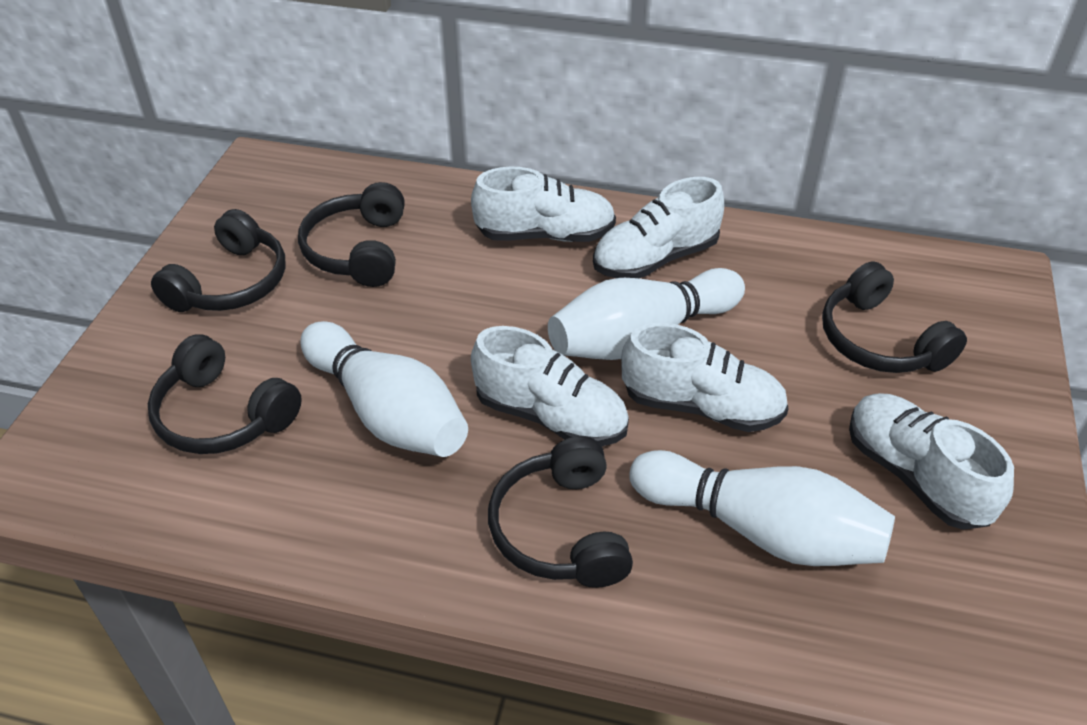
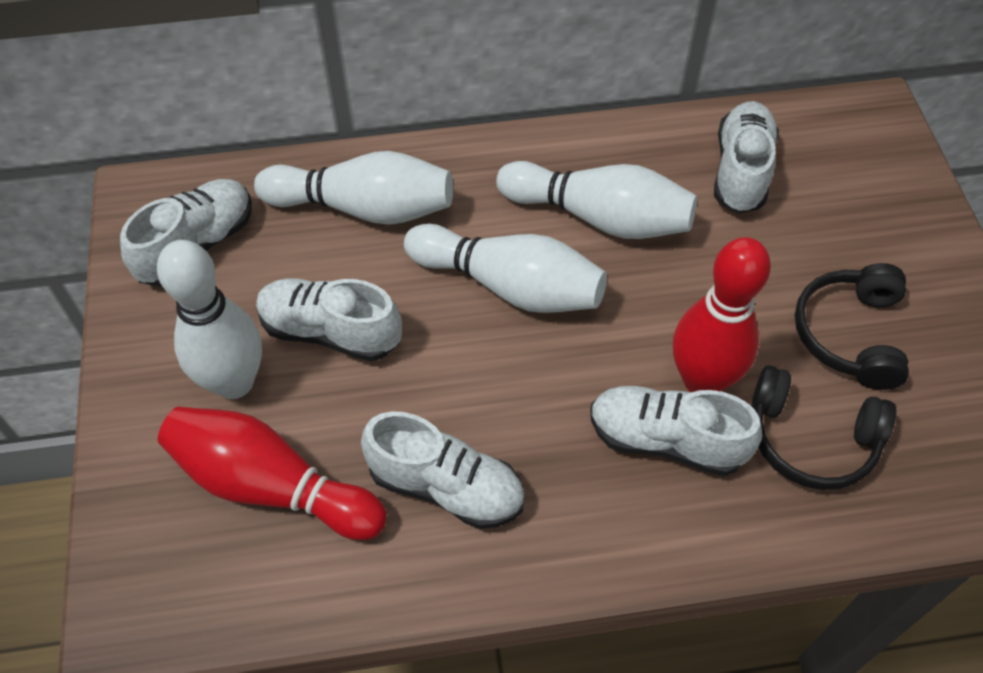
black headphones: 5 -> 2
red bowling pin: 0 -> 2
white bowling pin: 3 -> 4

